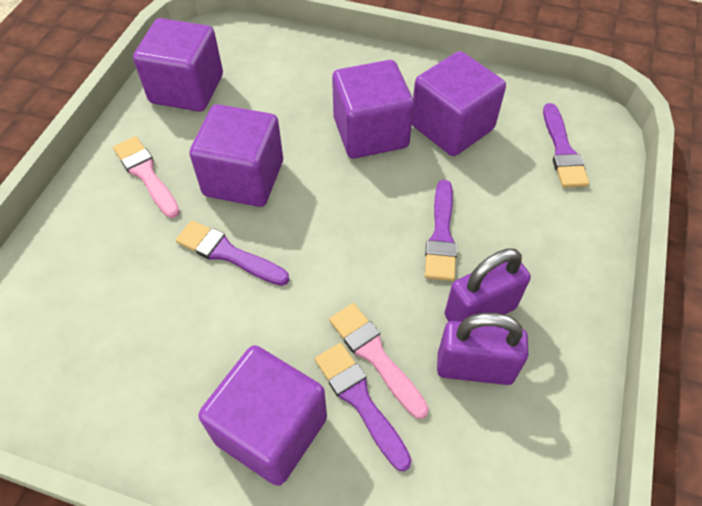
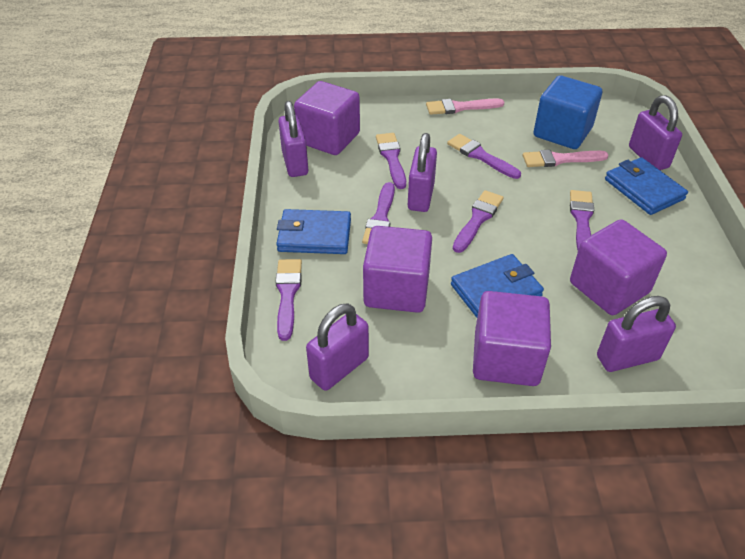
blue cube: 0 -> 1
blue wallet: 0 -> 3
purple brush: 4 -> 6
purple cube: 5 -> 4
purple padlock: 2 -> 5

